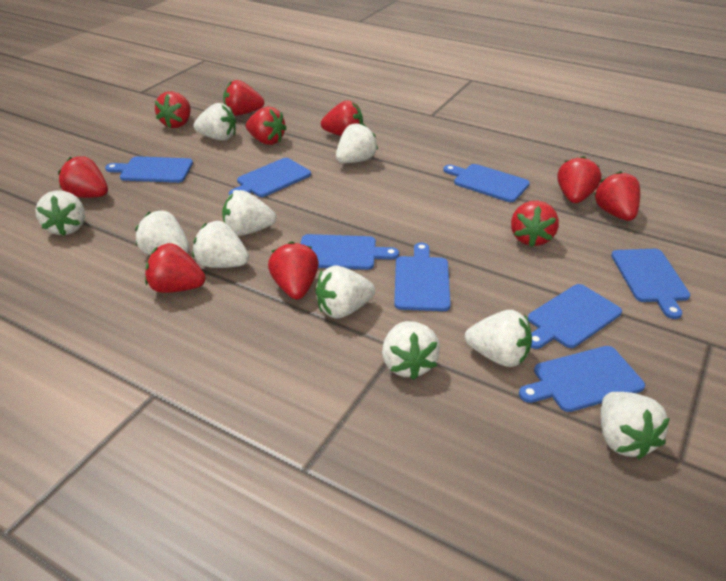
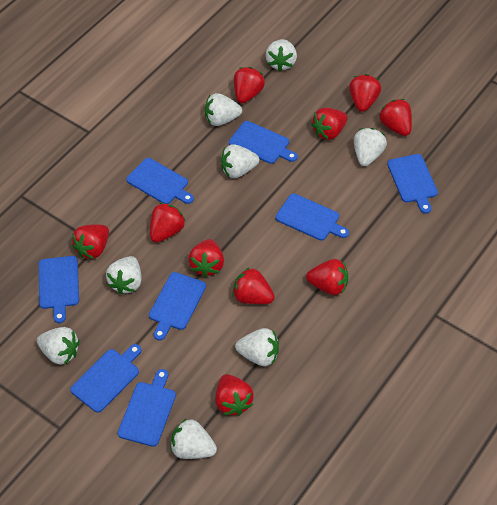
white strawberry: 10 -> 8

